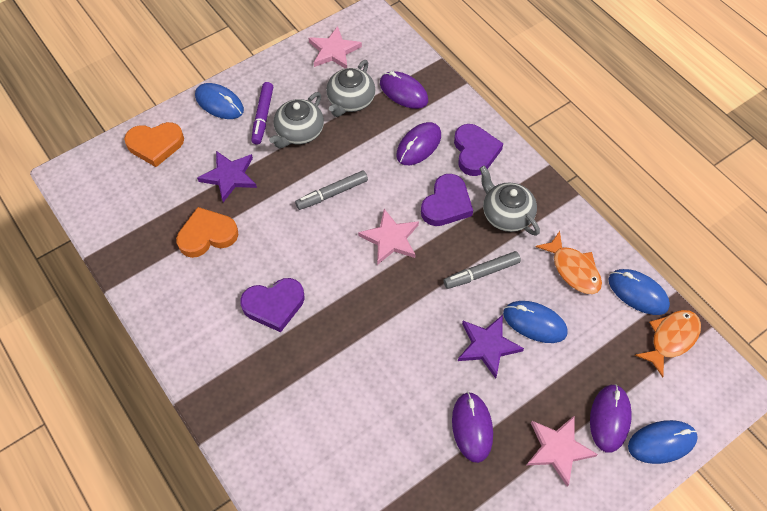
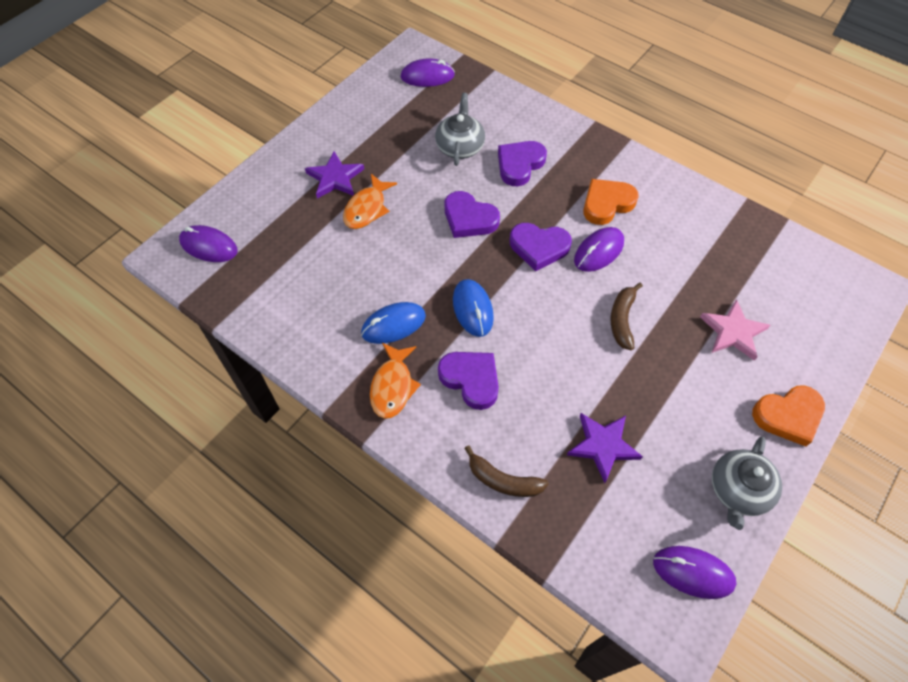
blue mouse: 4 -> 2
brown banana: 0 -> 2
grey marker: 2 -> 0
grey teapot: 3 -> 2
pink star: 3 -> 1
purple heart: 3 -> 4
purple marker: 1 -> 0

